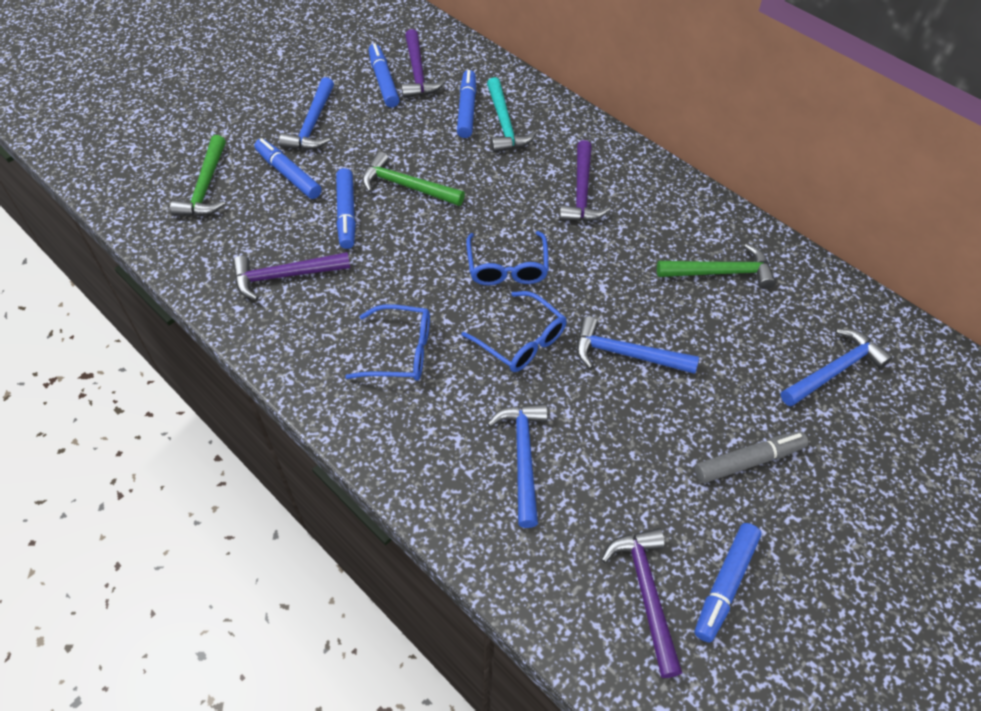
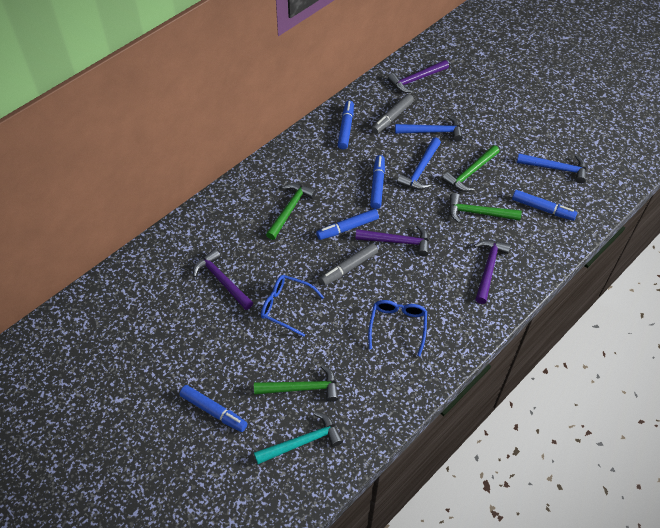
blue glasses: 3 -> 2
blue hammer: 4 -> 3
green hammer: 3 -> 4
grey marker: 1 -> 2

